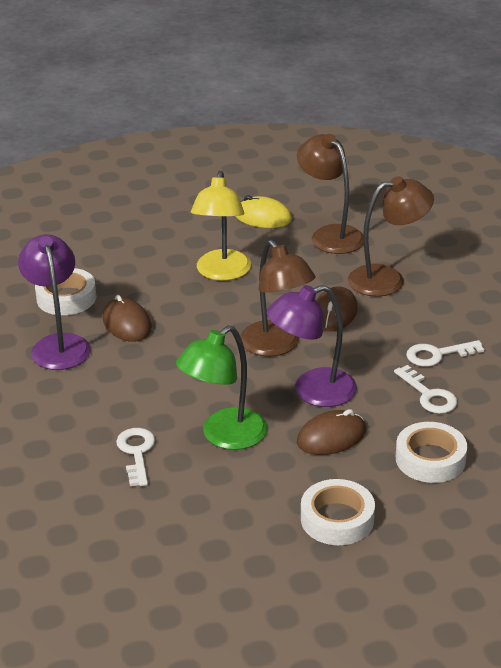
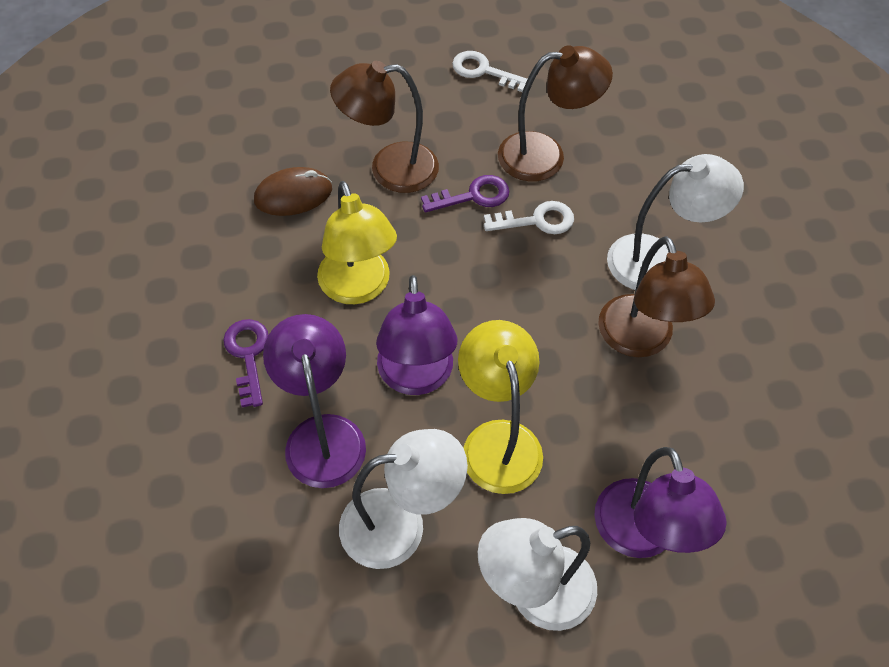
brown mouse: 3 -> 1
green lamp: 1 -> 0
purple key: 0 -> 2
purple lamp: 2 -> 3
white key: 3 -> 2
white lamp: 0 -> 3
white tape: 3 -> 0
yellow lamp: 1 -> 2
yellow mouse: 1 -> 0

